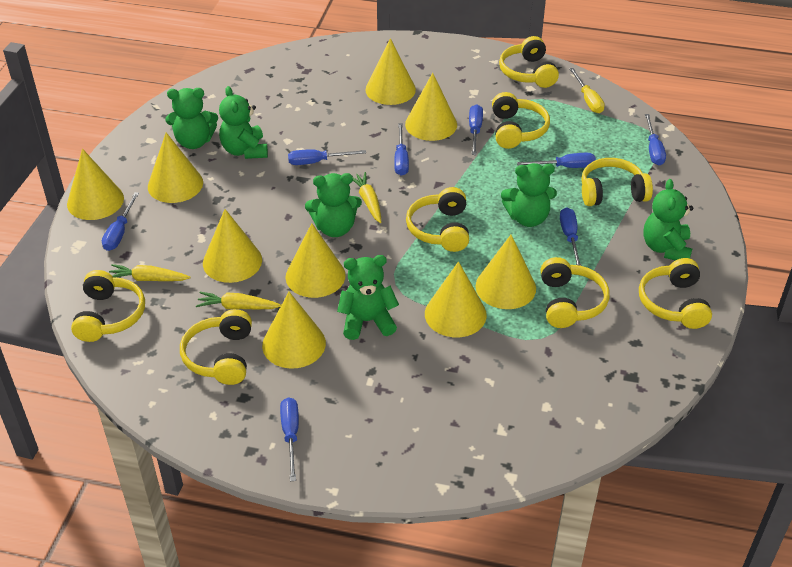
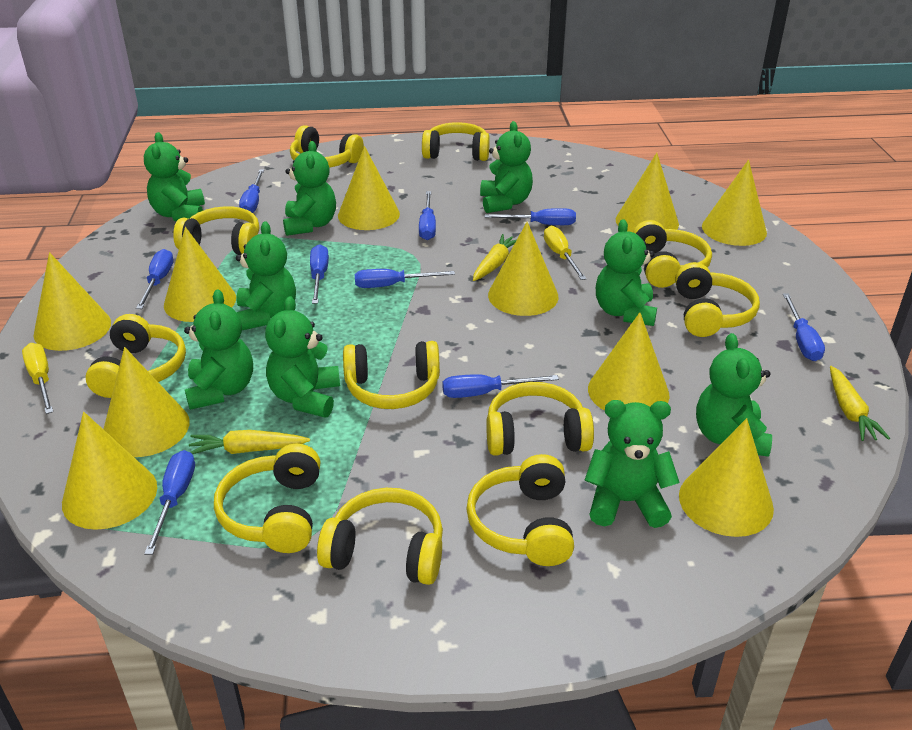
blue screwdriver: 8 -> 9
green teddy bear: 6 -> 9
yellow cone: 9 -> 10
yellow headphones: 8 -> 11
yellow screwdriver: 1 -> 2

